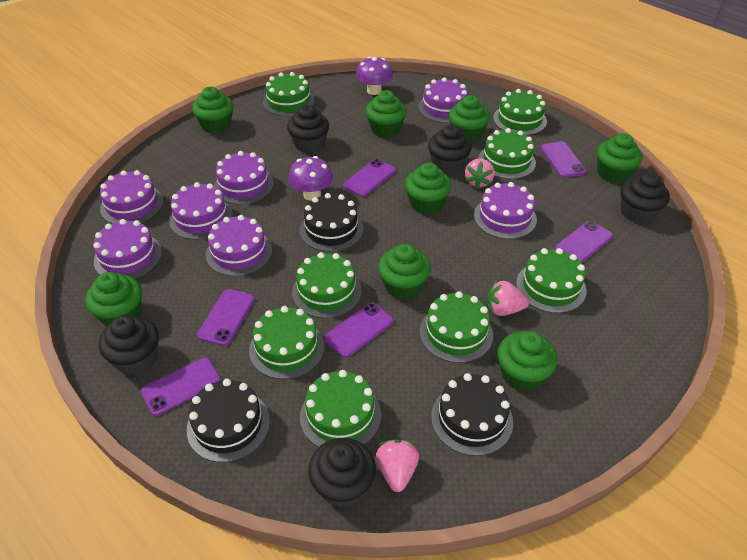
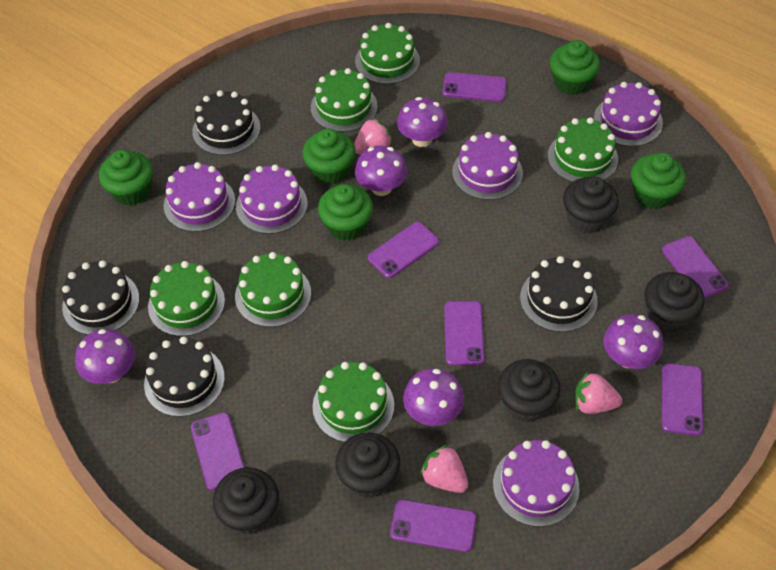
black cake: 3 -> 4
green cake: 8 -> 6
green cupcake: 8 -> 5
purple cake: 7 -> 5
purple mushroom: 2 -> 5
purple phone: 6 -> 7

